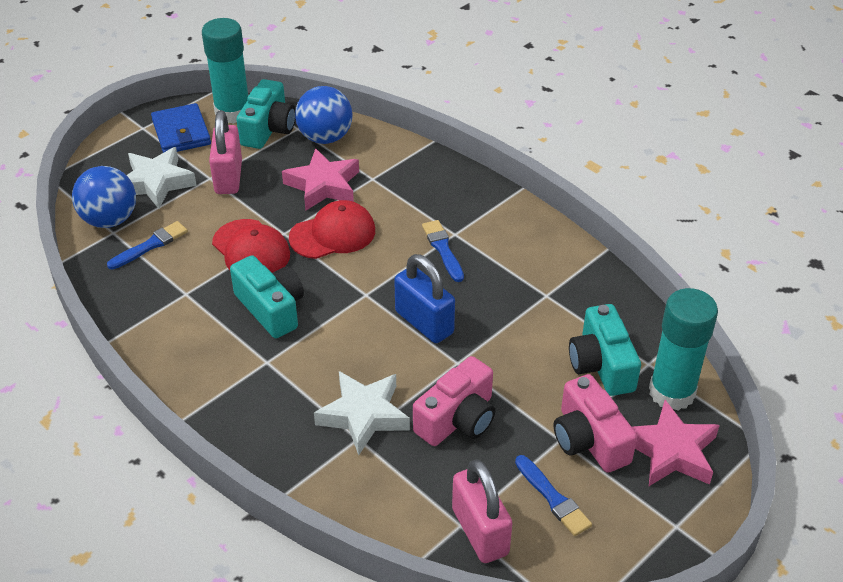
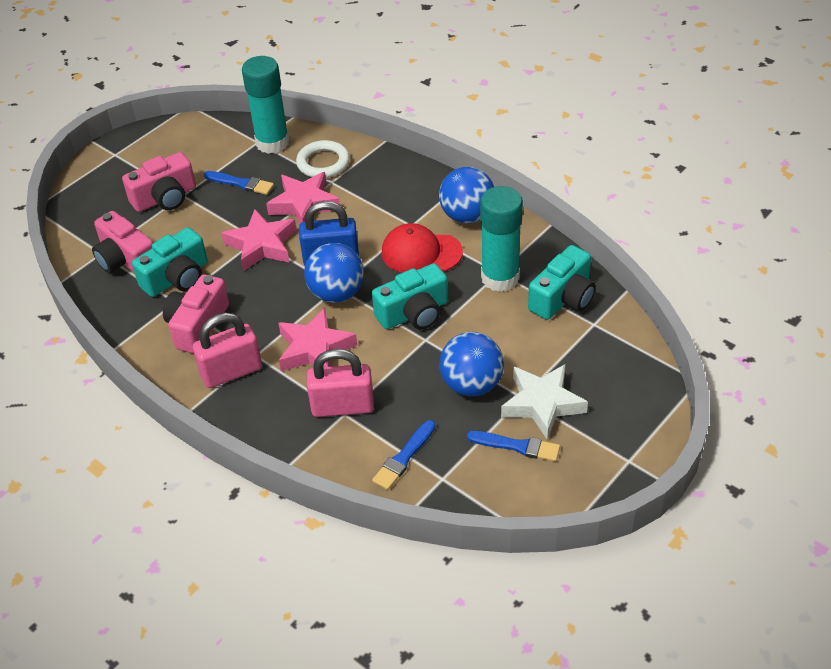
blue ball: 2 -> 3
blue wallet: 1 -> 0
pink camera: 2 -> 3
pink star: 2 -> 3
red cap: 2 -> 1
white ring: 0 -> 1
white star: 2 -> 1

